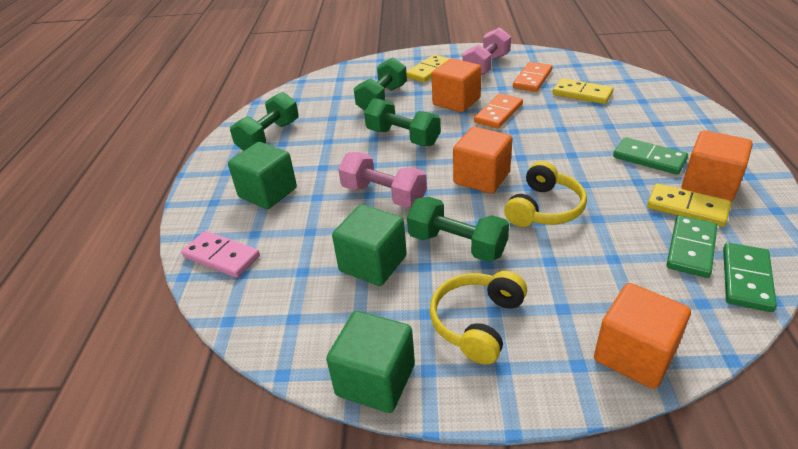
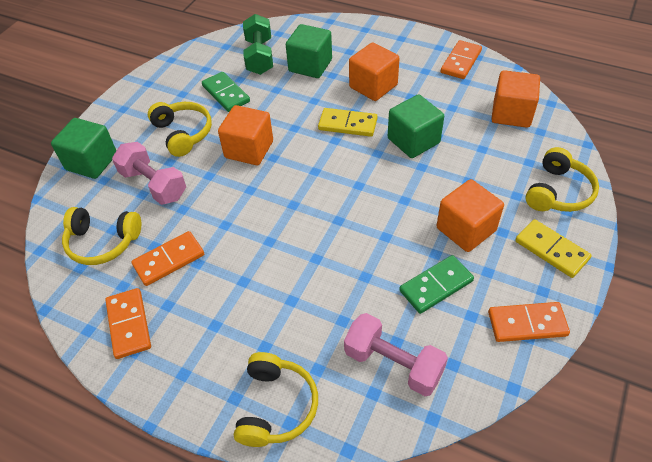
green domino: 3 -> 2
green dumbbell: 4 -> 1
orange domino: 2 -> 4
pink domino: 1 -> 0
yellow domino: 3 -> 2
yellow headphones: 2 -> 4

